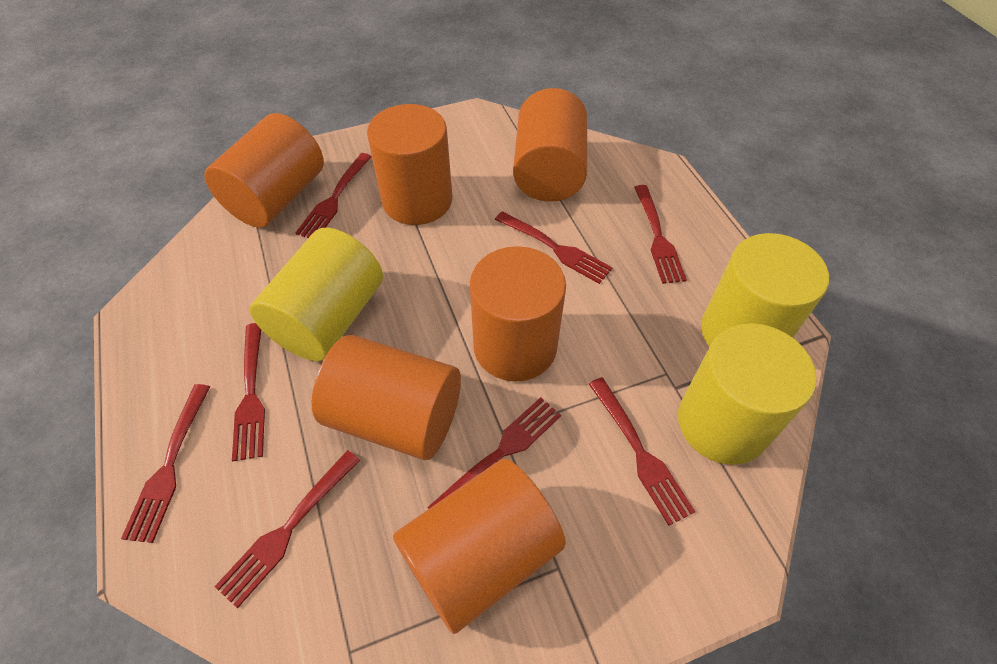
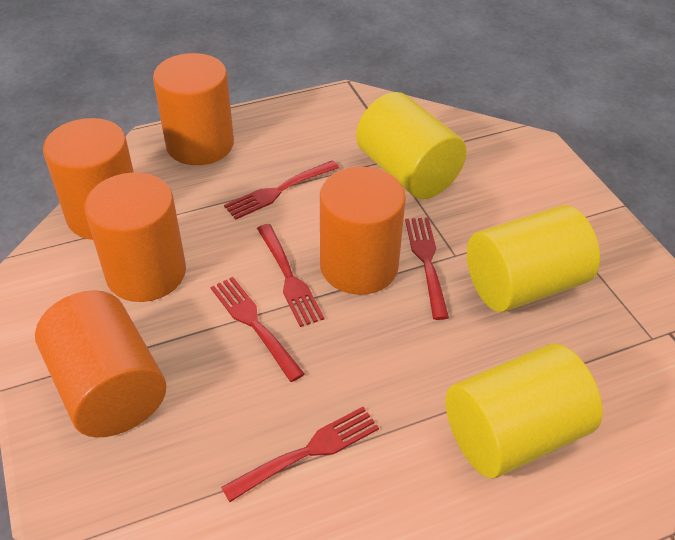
orange cylinder: 6 -> 5
red fork: 8 -> 5

